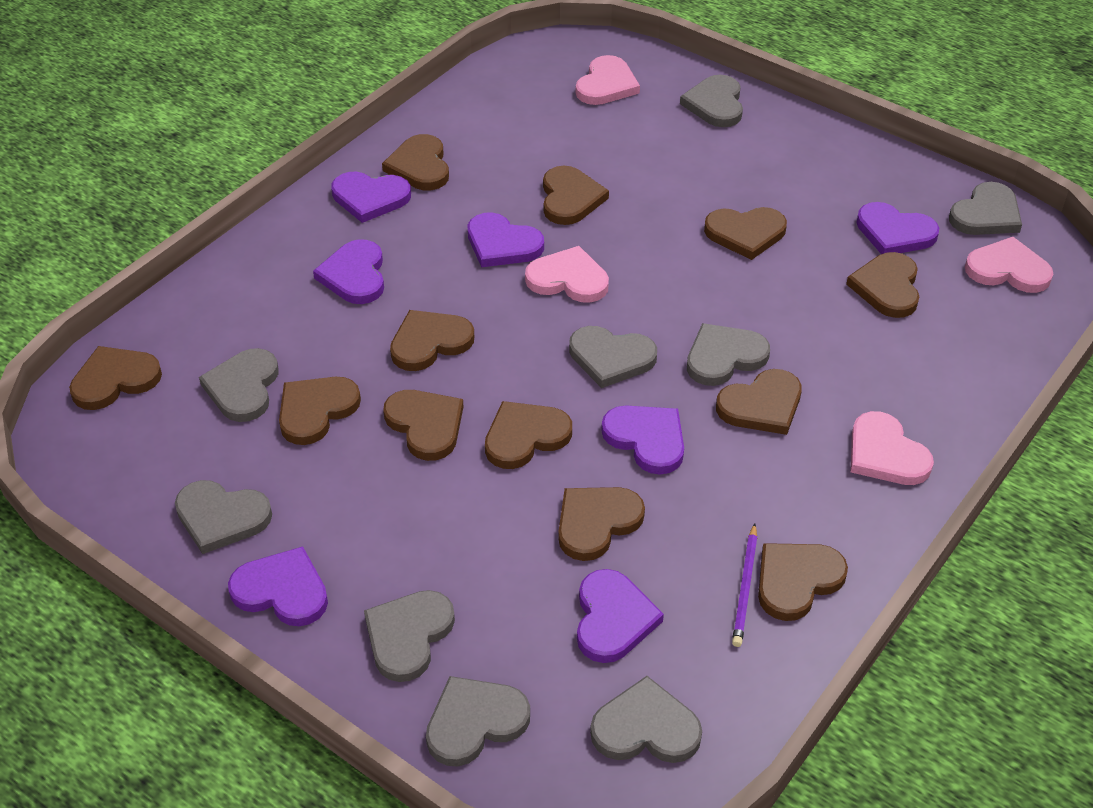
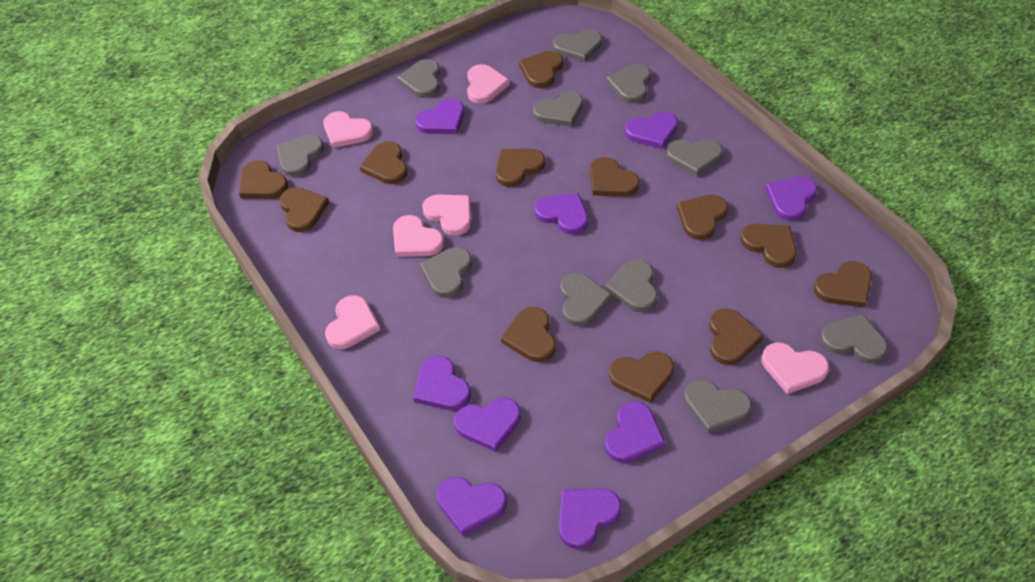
grey heart: 9 -> 11
pink heart: 4 -> 6
purple heart: 7 -> 9
purple pencil: 1 -> 0

